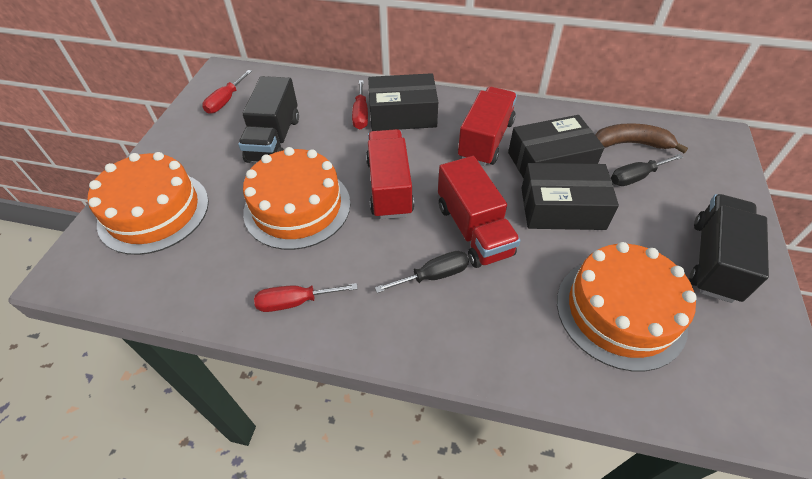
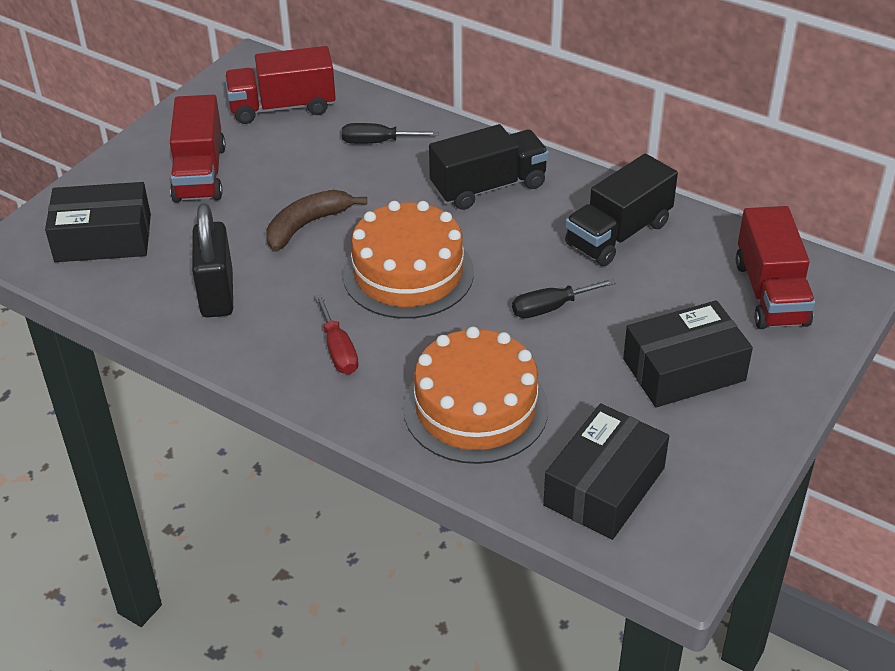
black padlock: 0 -> 1
orange cake: 3 -> 2
red screwdriver: 3 -> 1

